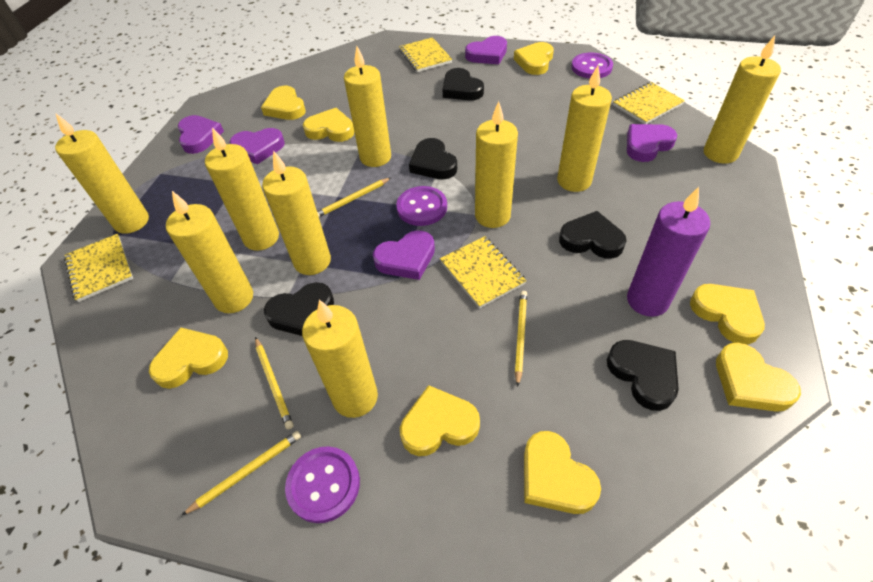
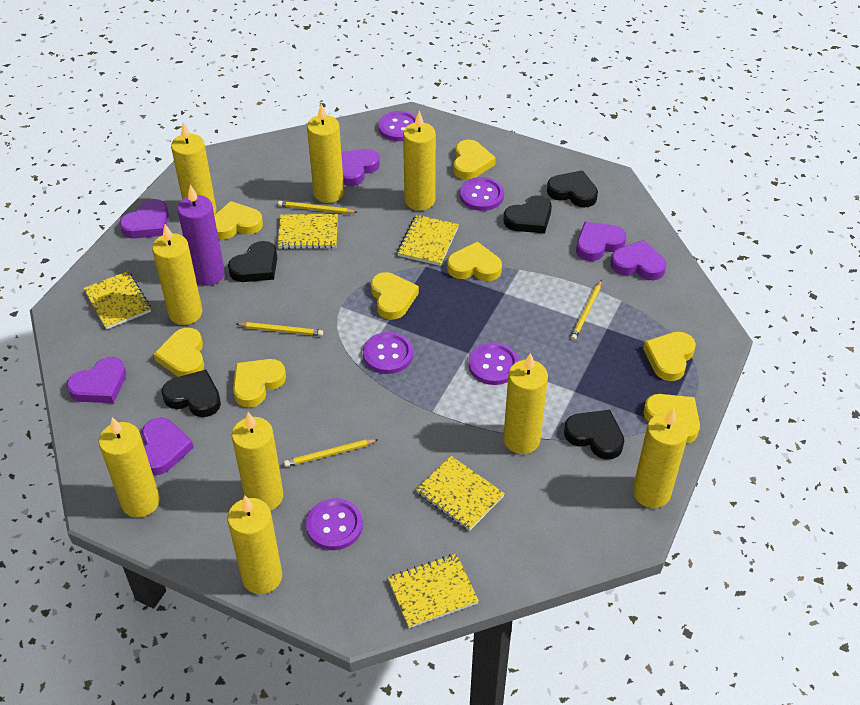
purple button: 3 -> 5
purple heart: 5 -> 6
yellow notebook: 4 -> 5

